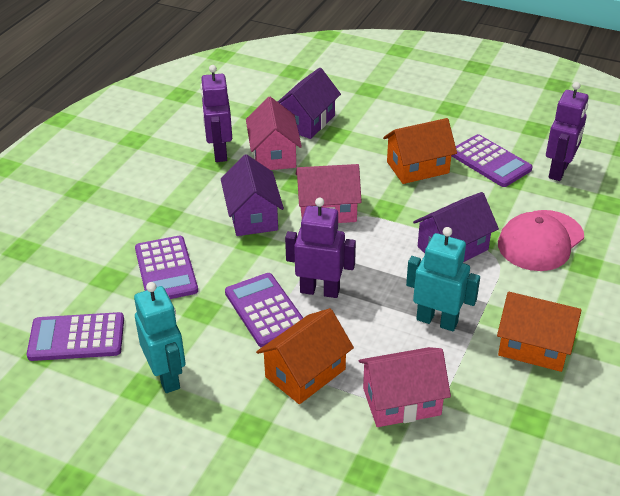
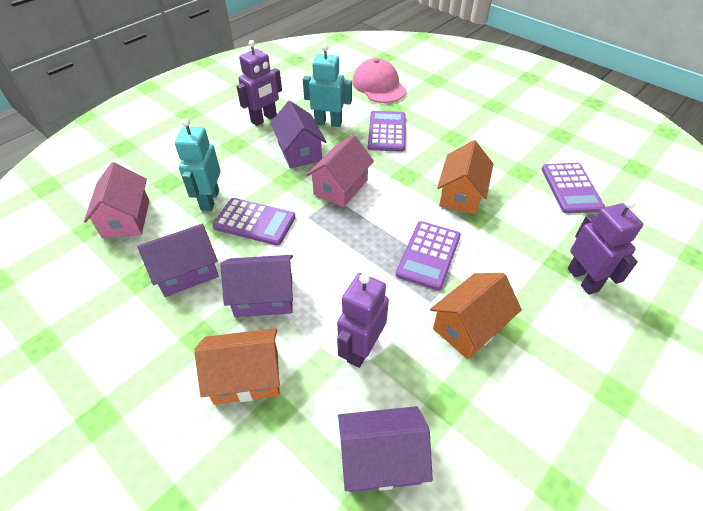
pink house: 3 -> 2
purple house: 3 -> 4

